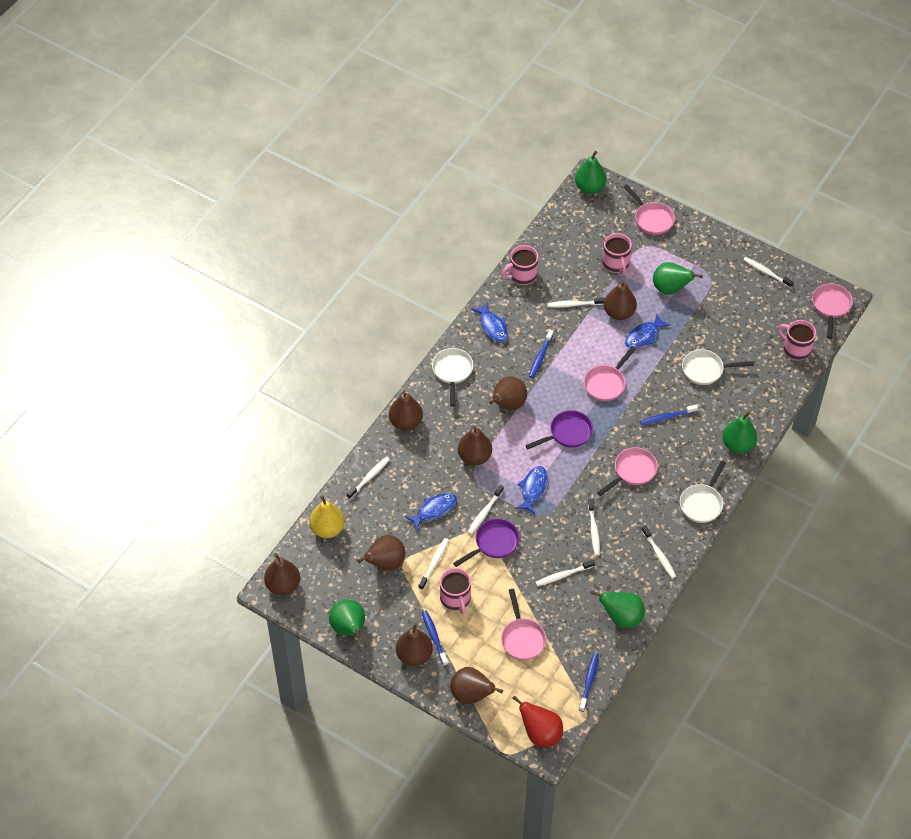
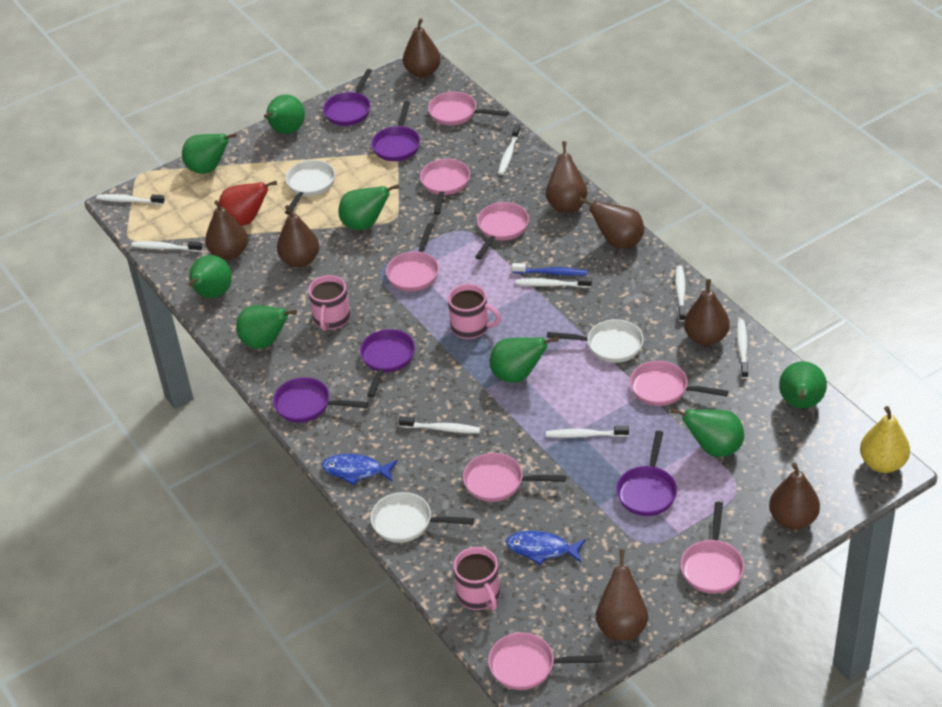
blue fish: 4 -> 2
blue toothbrush: 4 -> 1
green pear: 5 -> 8
pink mug: 4 -> 3
pink pan: 5 -> 8
purple pan: 2 -> 5

